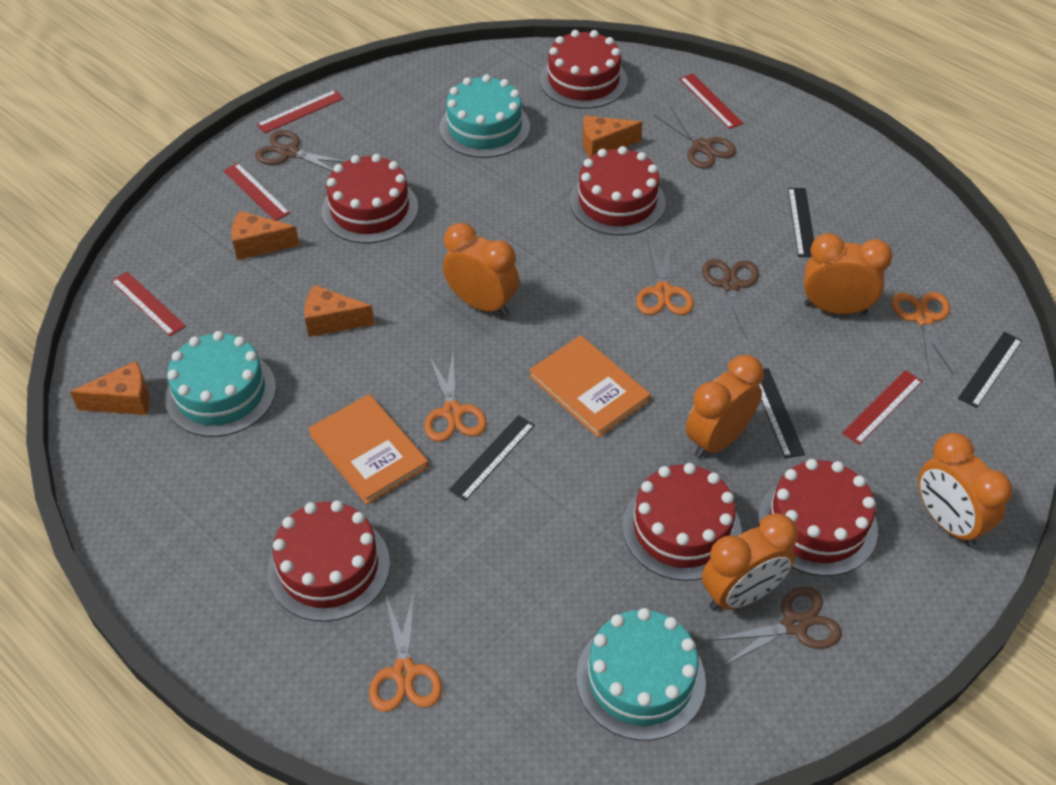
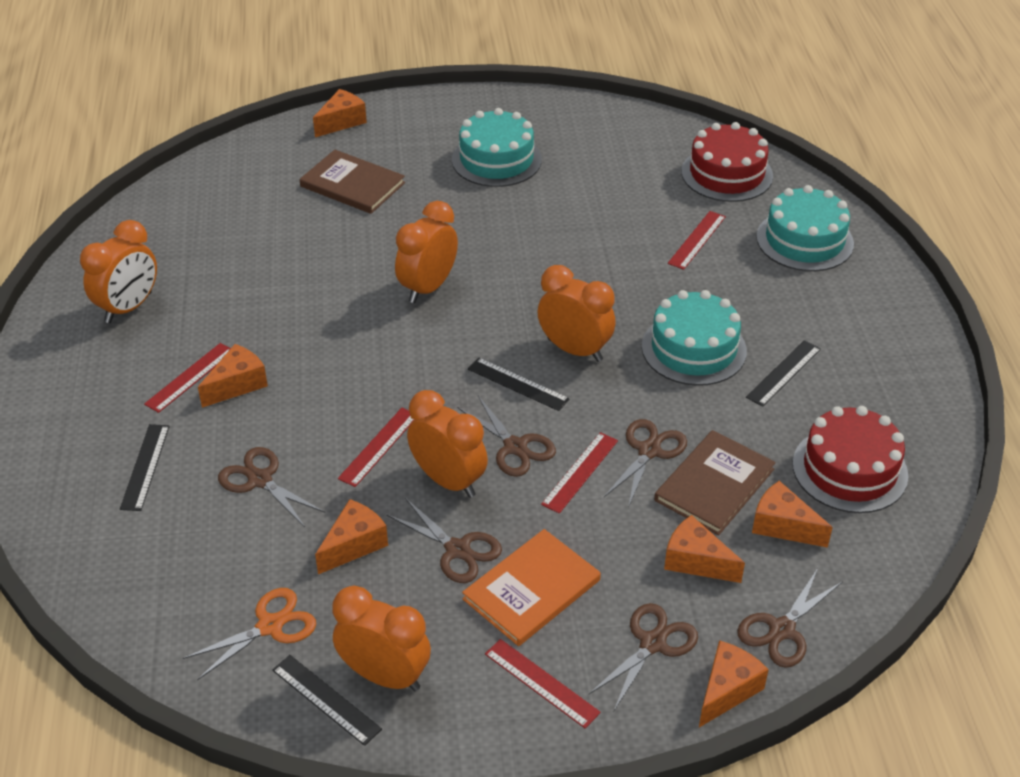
brown book: 0 -> 2
brown scissors: 4 -> 6
orange book: 2 -> 1
orange cheese: 4 -> 6
orange scissors: 4 -> 1
red cake: 6 -> 2

